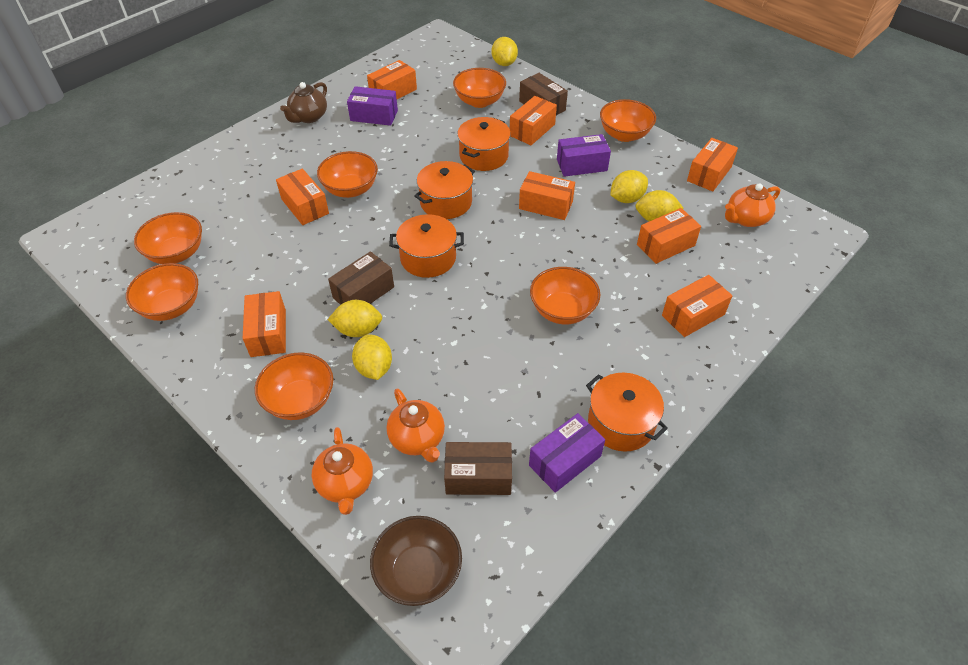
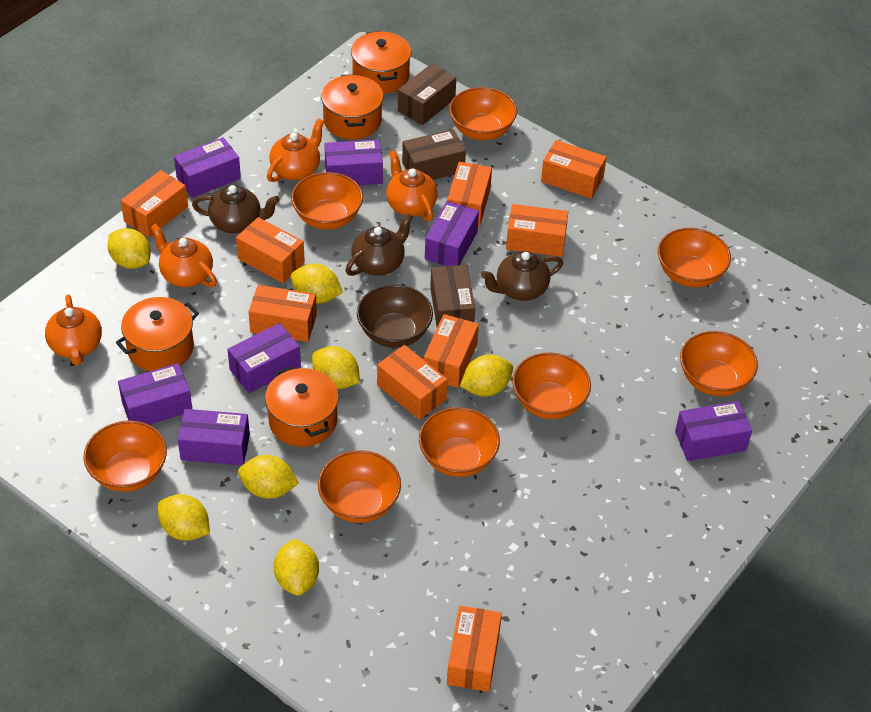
brown teapot: 1 -> 3
orange bowl: 7 -> 8
orange box: 8 -> 9
orange teapot: 3 -> 4
purple box: 3 -> 7
yellow lemon: 5 -> 7

